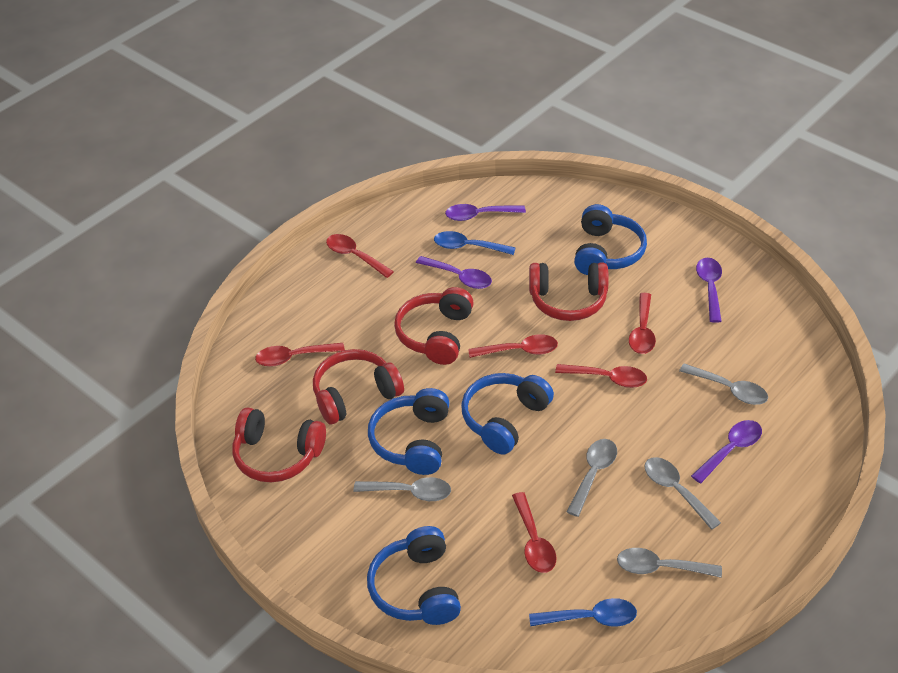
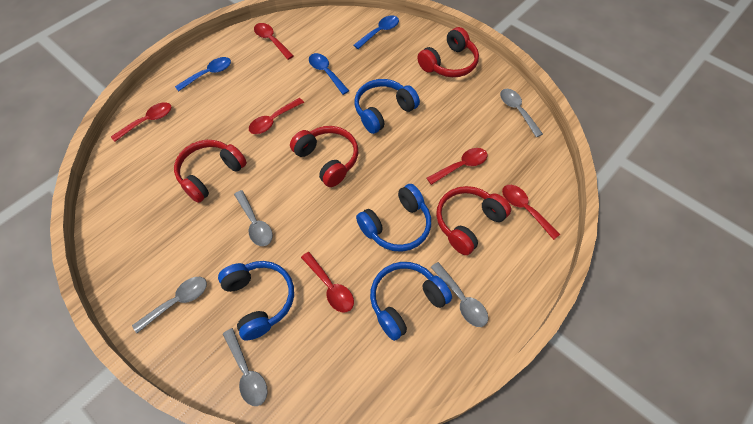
blue spoon: 2 -> 3
purple spoon: 4 -> 0

